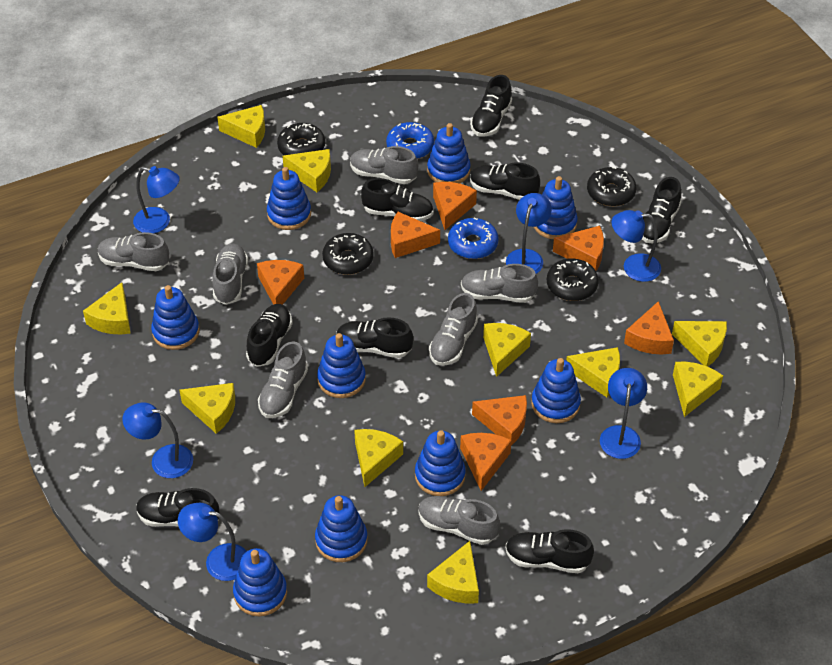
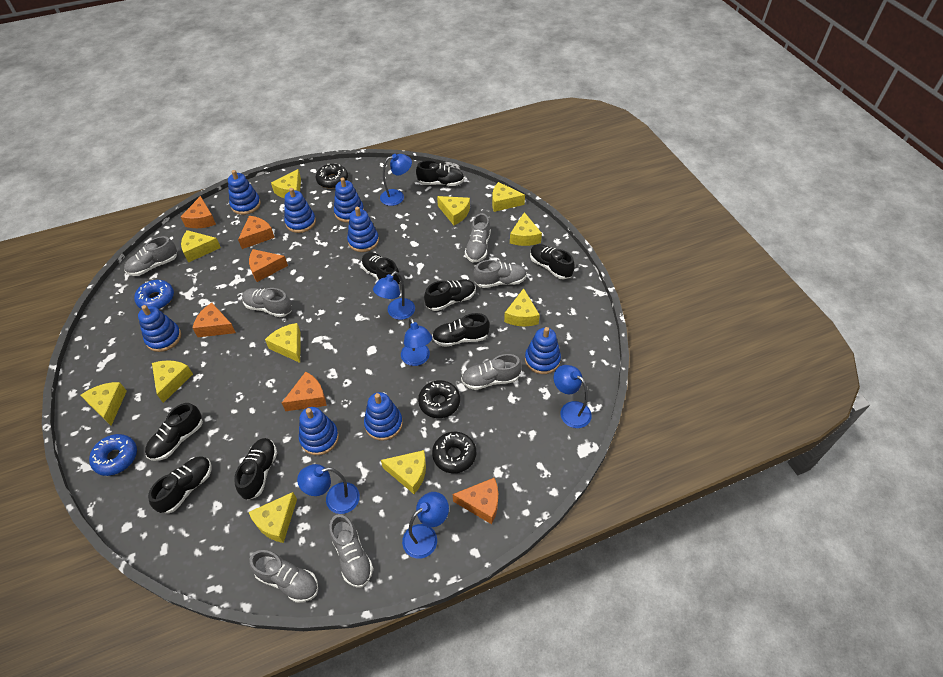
black donut: 4 -> 3
blue stacking toy: 9 -> 8
orange cheese: 7 -> 6
yellow cheese: 10 -> 11

